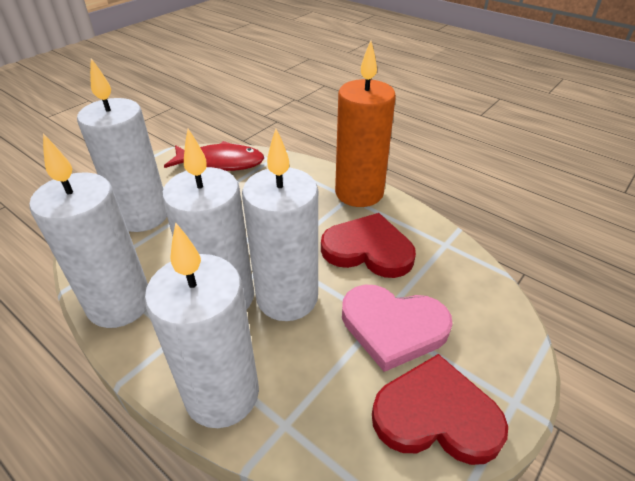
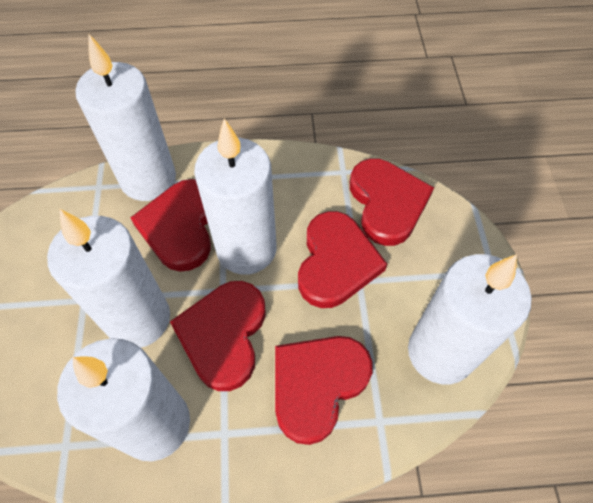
orange candle: 1 -> 0
pink heart: 1 -> 0
red fish: 1 -> 0
red heart: 2 -> 5

